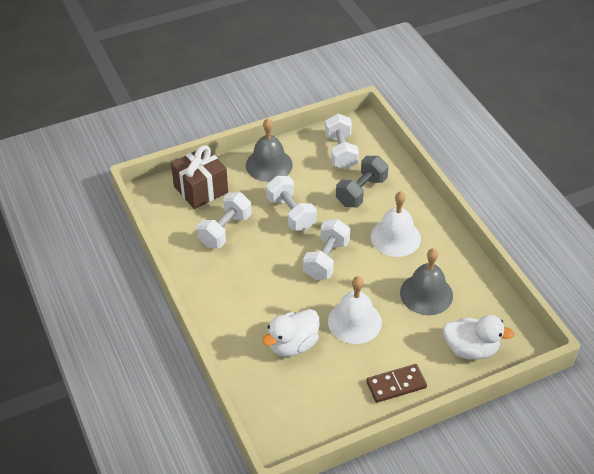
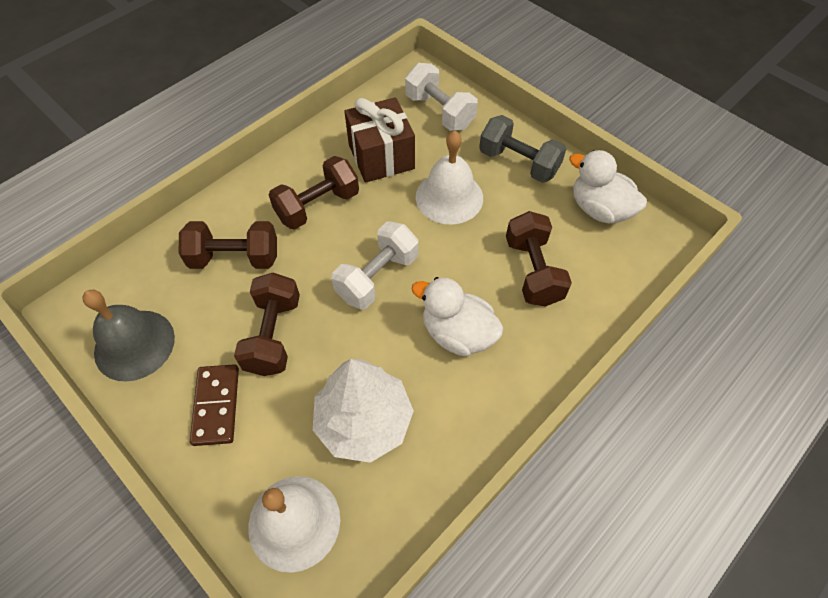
brown dumbbell: 0 -> 4
grey bell: 2 -> 1
white dumbbell: 4 -> 2
white tree: 0 -> 1

